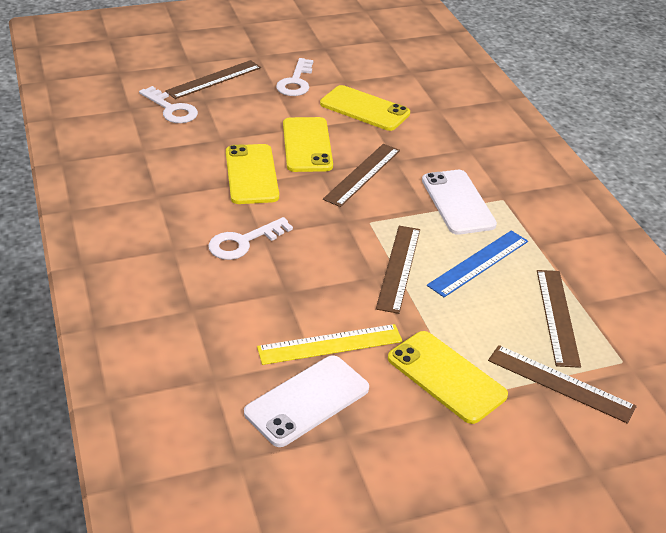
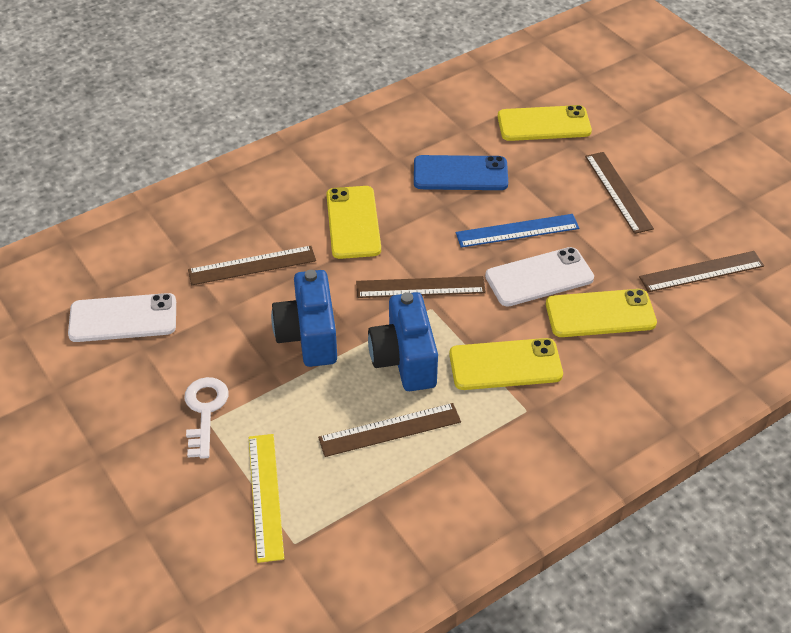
blue camera: 0 -> 2
blue phone: 0 -> 1
white key: 3 -> 1

